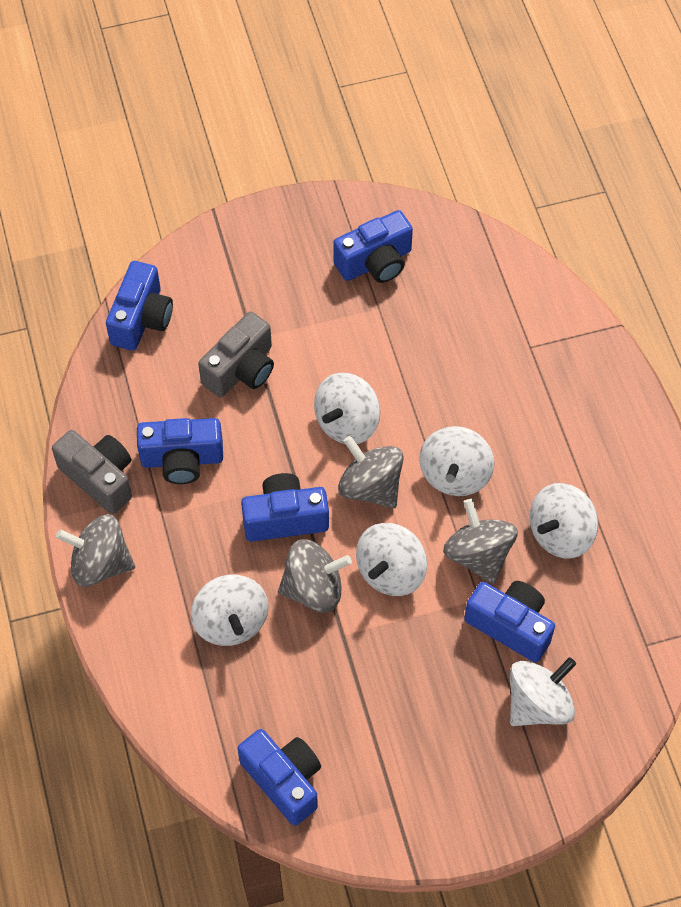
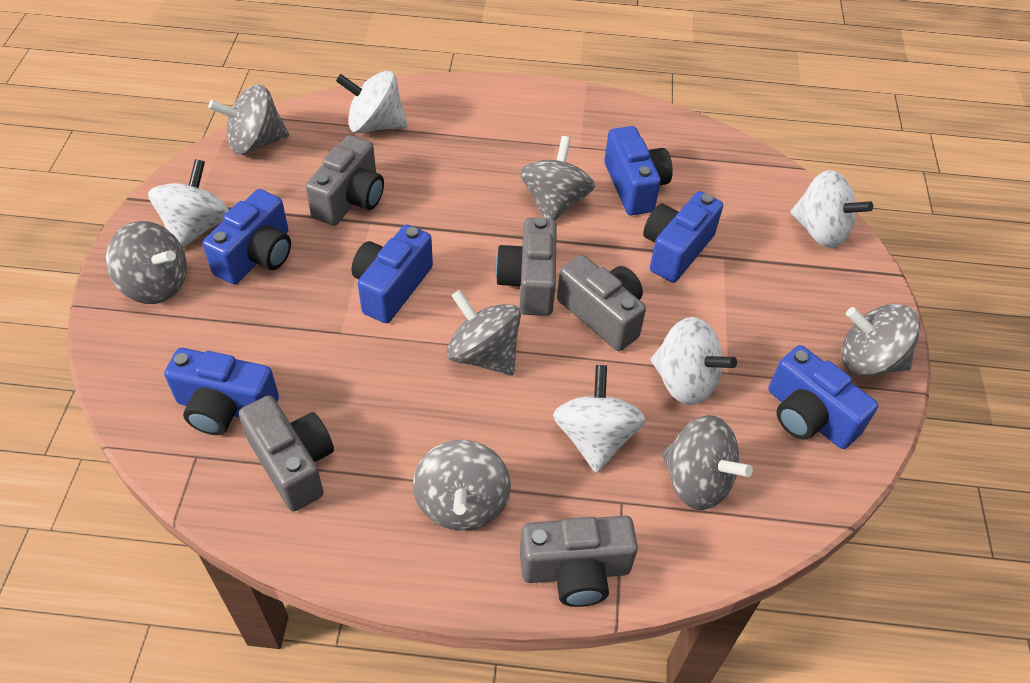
grey camera: 2 -> 5
grey spinning top: 4 -> 7
white spinning top: 6 -> 5

